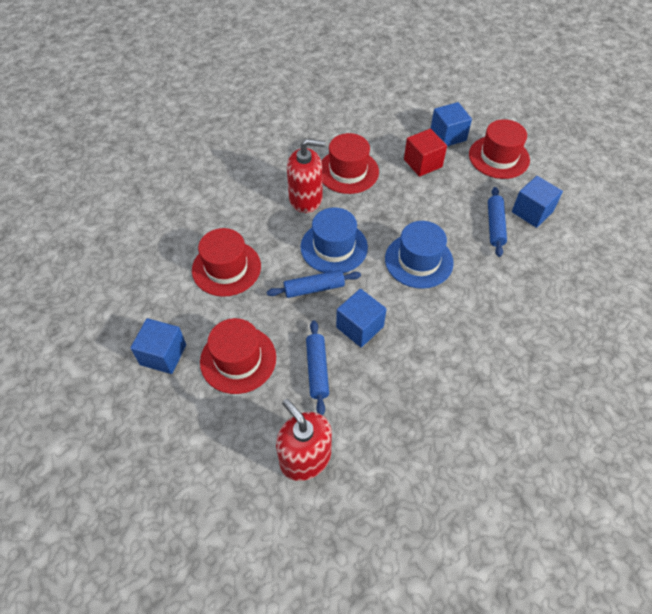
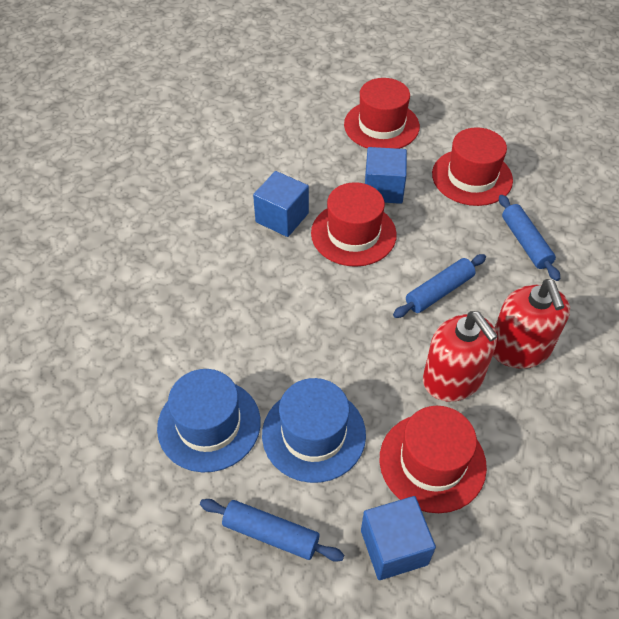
blue cube: 4 -> 3
red cube: 1 -> 0

